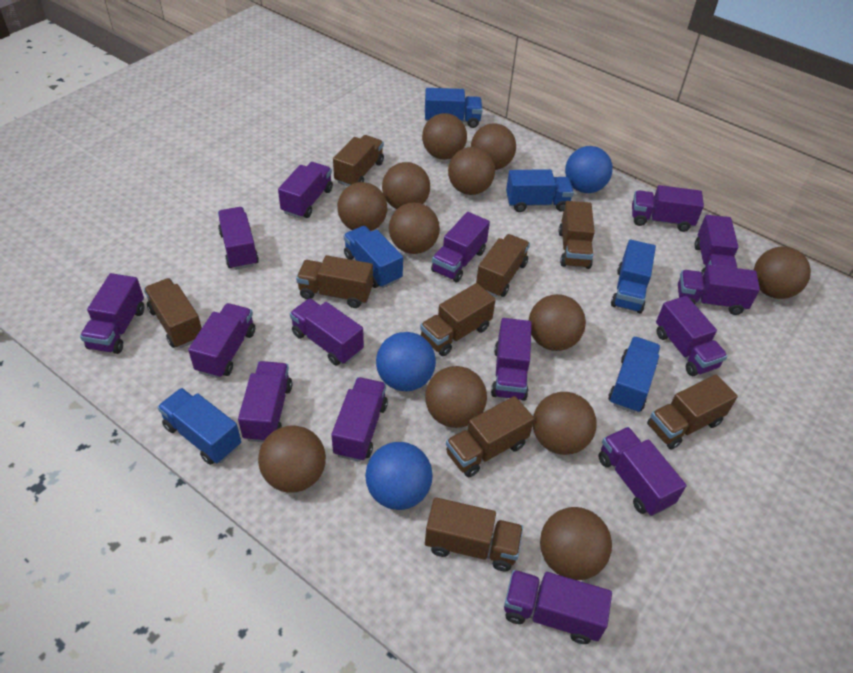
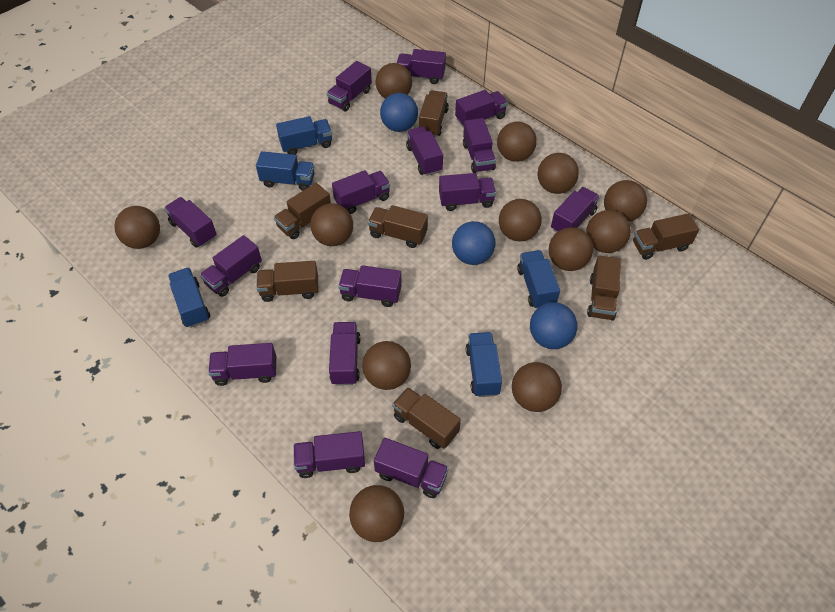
blue truck: 6 -> 5
brown truck: 9 -> 7

